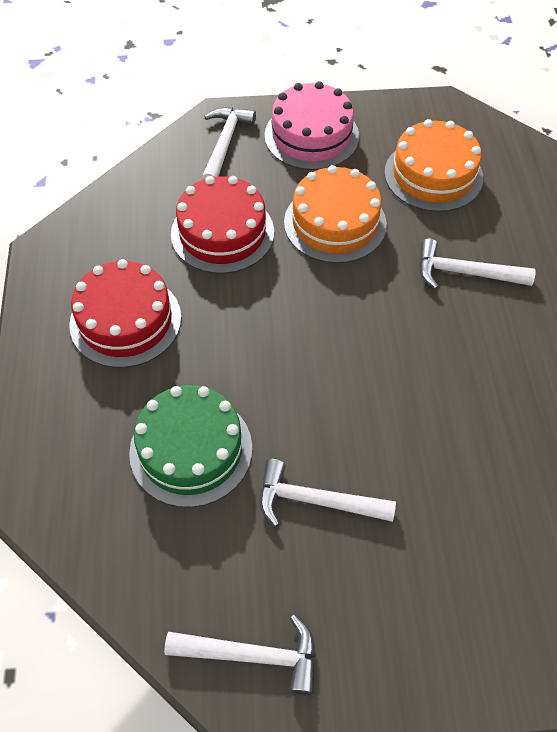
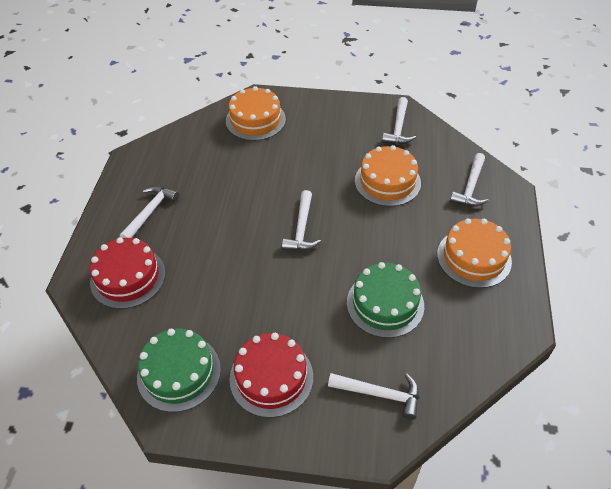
green cake: 1 -> 2
orange cake: 2 -> 3
pink cake: 1 -> 0
white hammer: 4 -> 5

